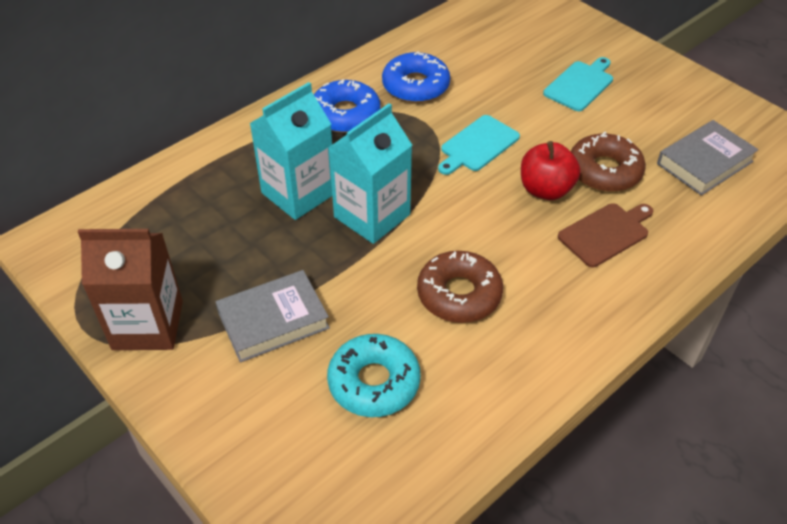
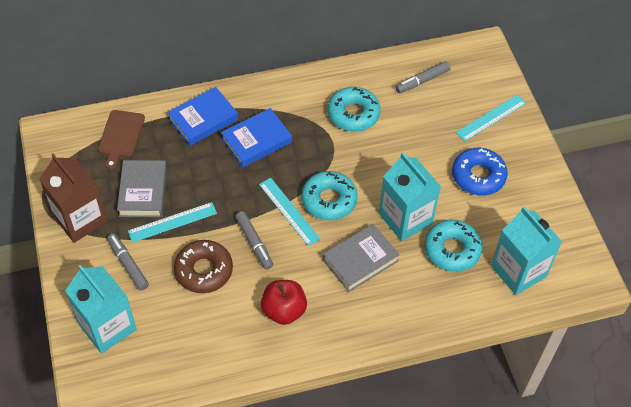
blue book: 0 -> 2
blue donut: 2 -> 1
brown donut: 2 -> 1
grey marker: 0 -> 3
turquoise carton: 2 -> 3
turquoise cutting board: 2 -> 0
turquoise donut: 1 -> 3
turquoise ruler: 0 -> 3

